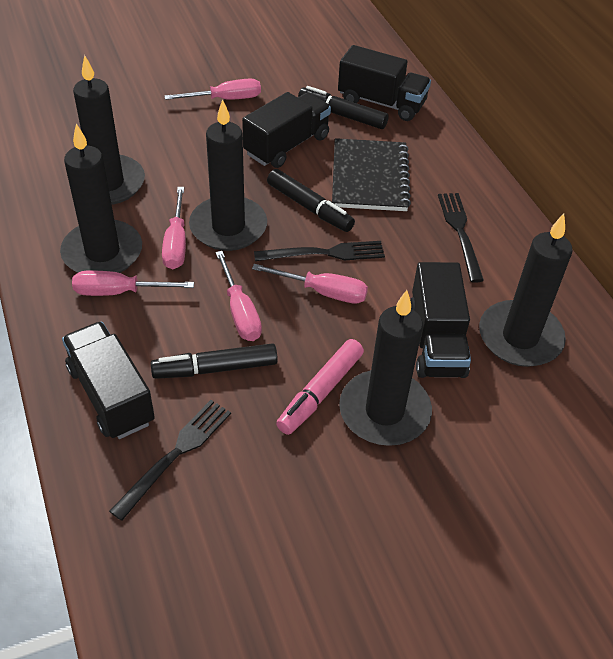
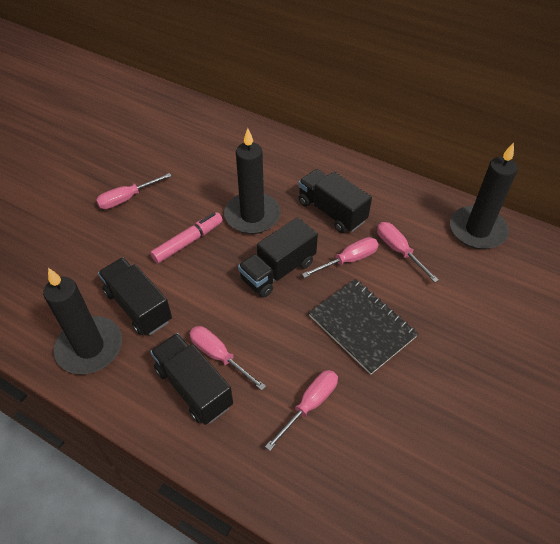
black candle: 5 -> 3
black fork: 3 -> 0
black marker: 3 -> 0

